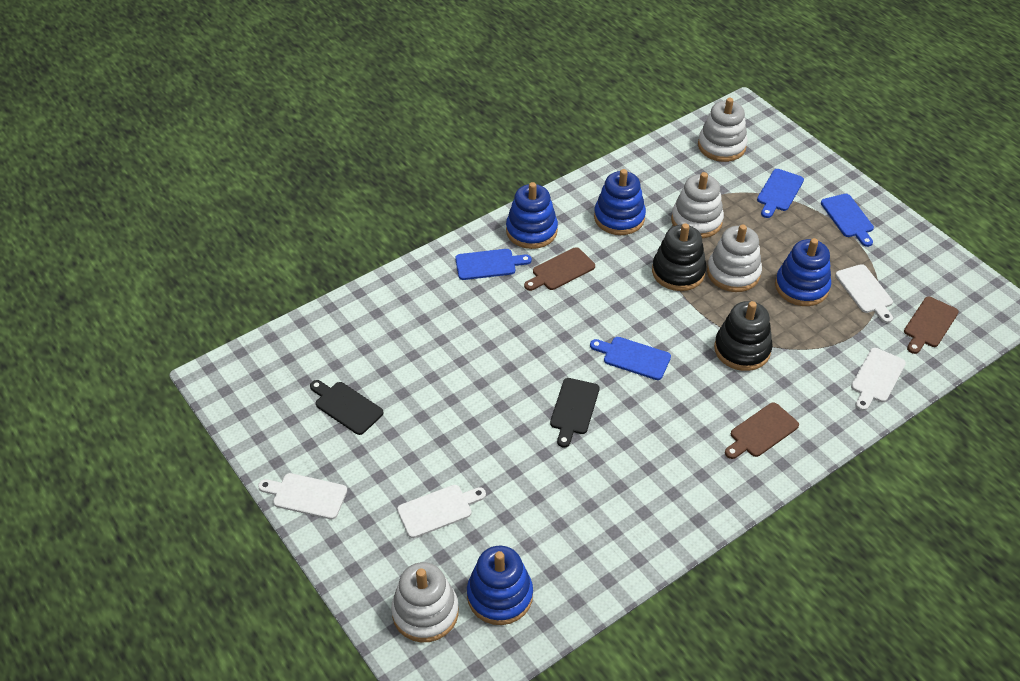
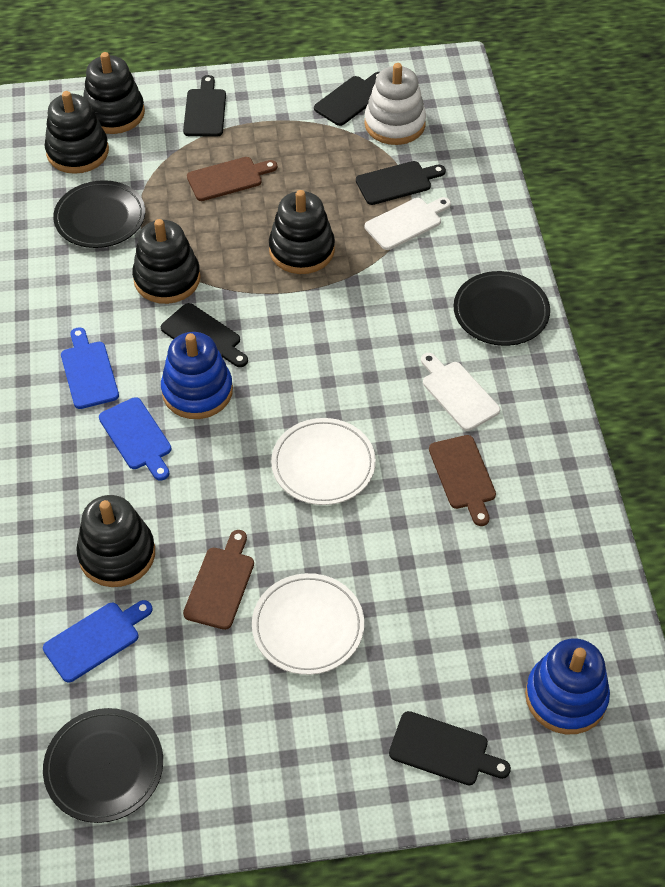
black cutting board: 2 -> 5
black plate: 0 -> 3
black stacking toy: 2 -> 5
blue cutting board: 4 -> 3
blue stacking toy: 4 -> 2
white cutting board: 4 -> 2
white plate: 0 -> 2
white stacking toy: 4 -> 1

